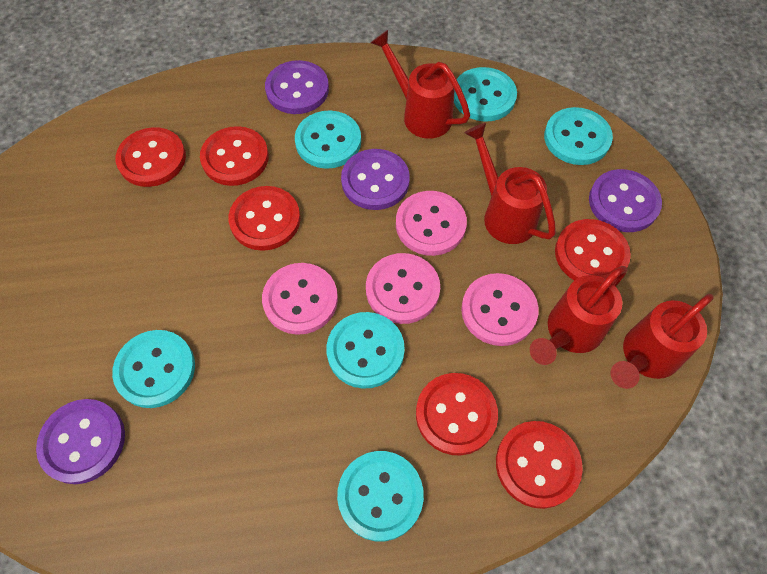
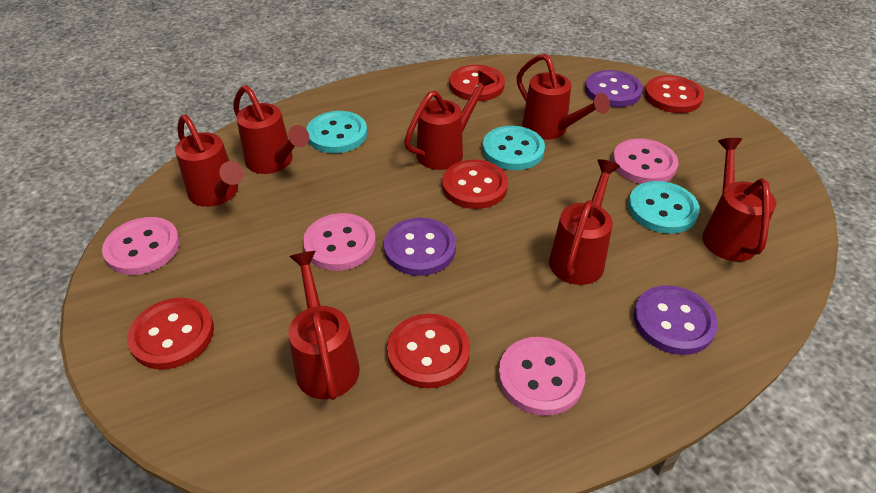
purple button: 4 -> 3
red button: 6 -> 5
red watering can: 4 -> 7
turquoise button: 6 -> 3

